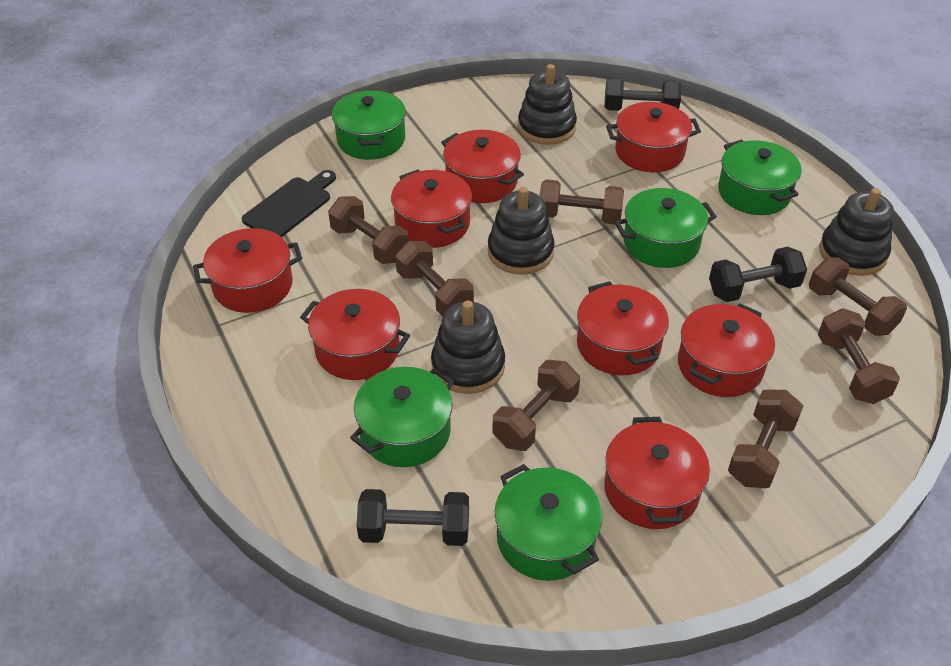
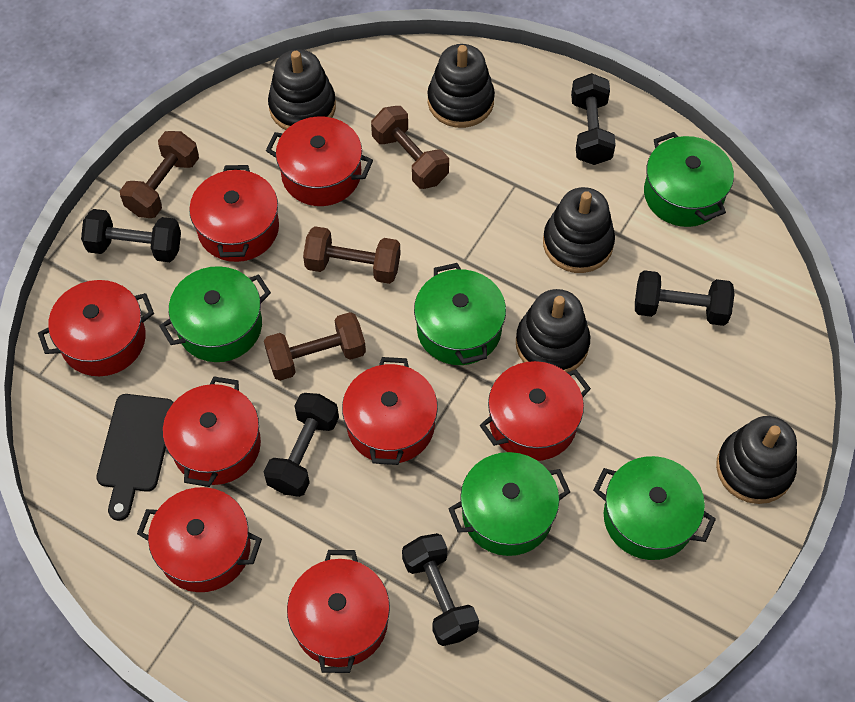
black dumbbell: 3 -> 5
black stacking toy: 4 -> 5
brown dumbbell: 7 -> 4

